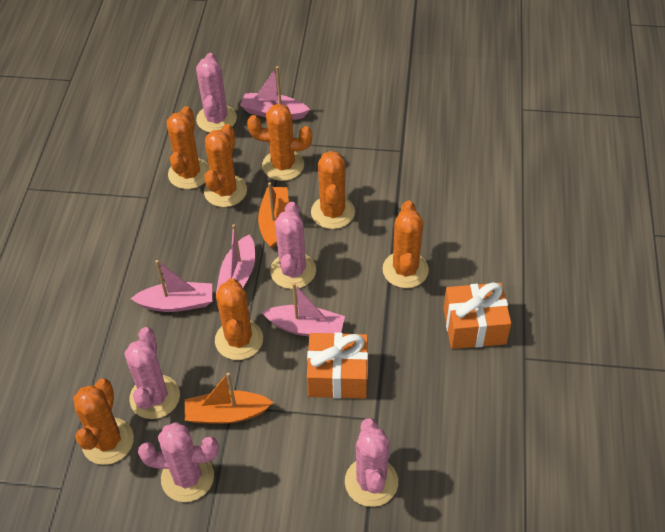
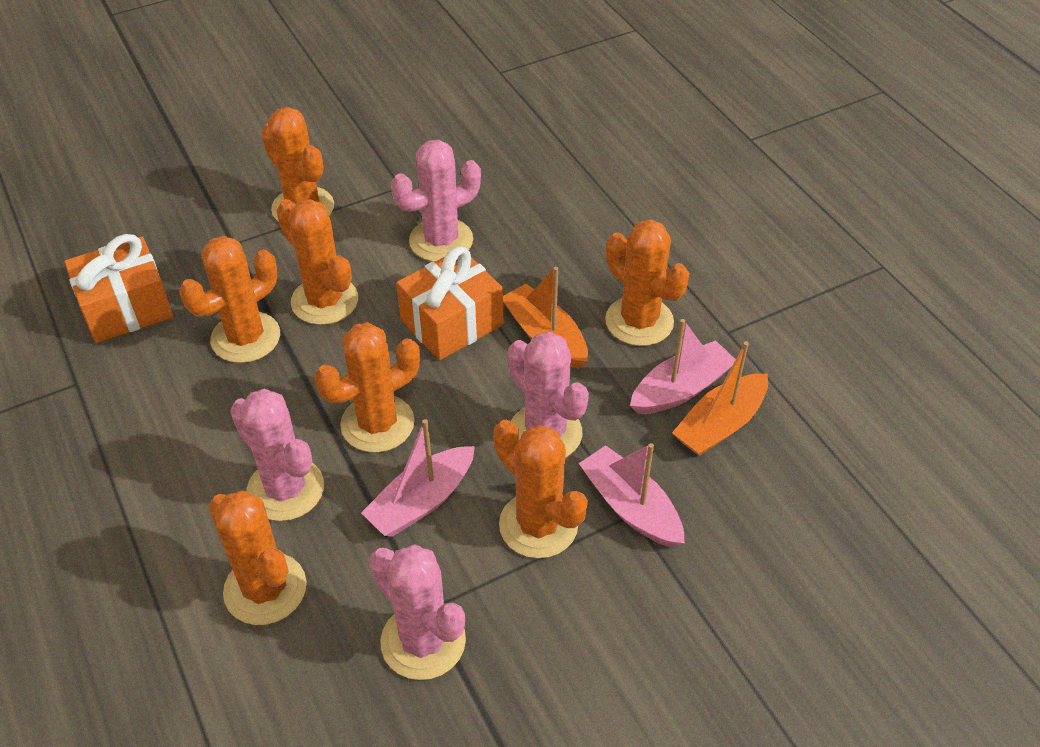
pink boat: 4 -> 3
pink cactus: 5 -> 4

